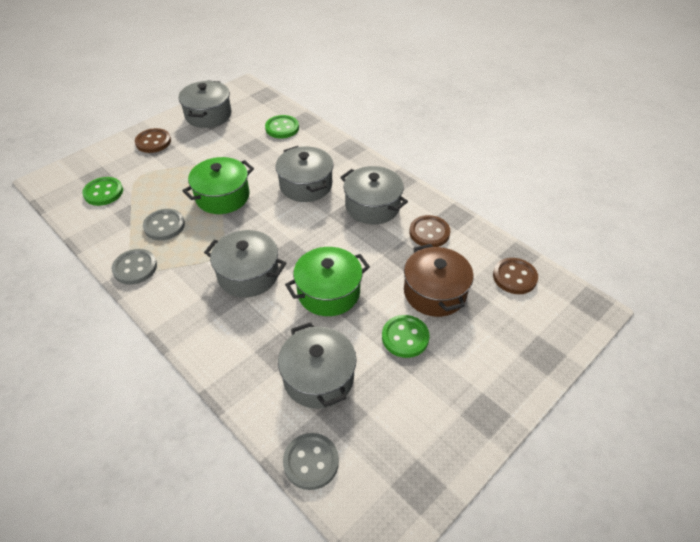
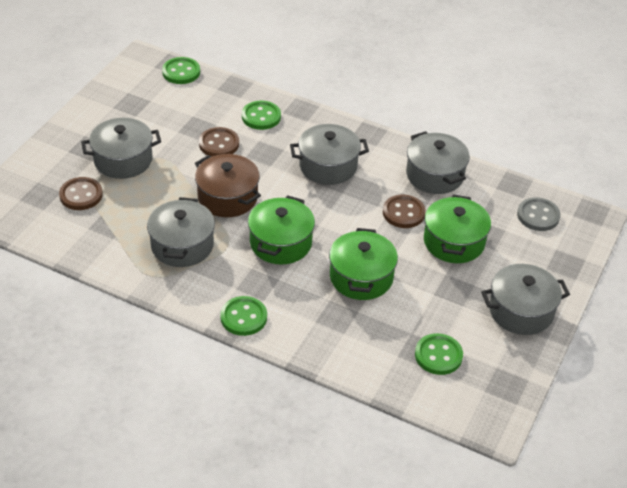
green button: 3 -> 4
green pot: 2 -> 3
grey button: 3 -> 1

